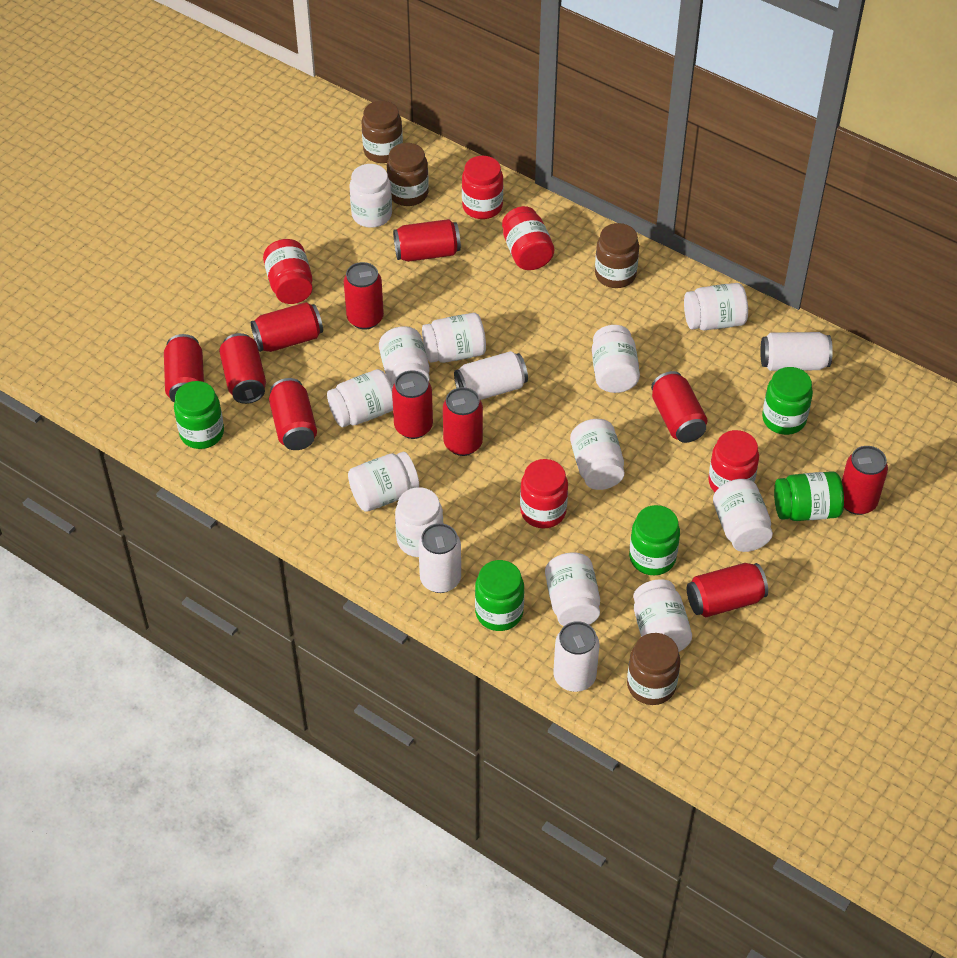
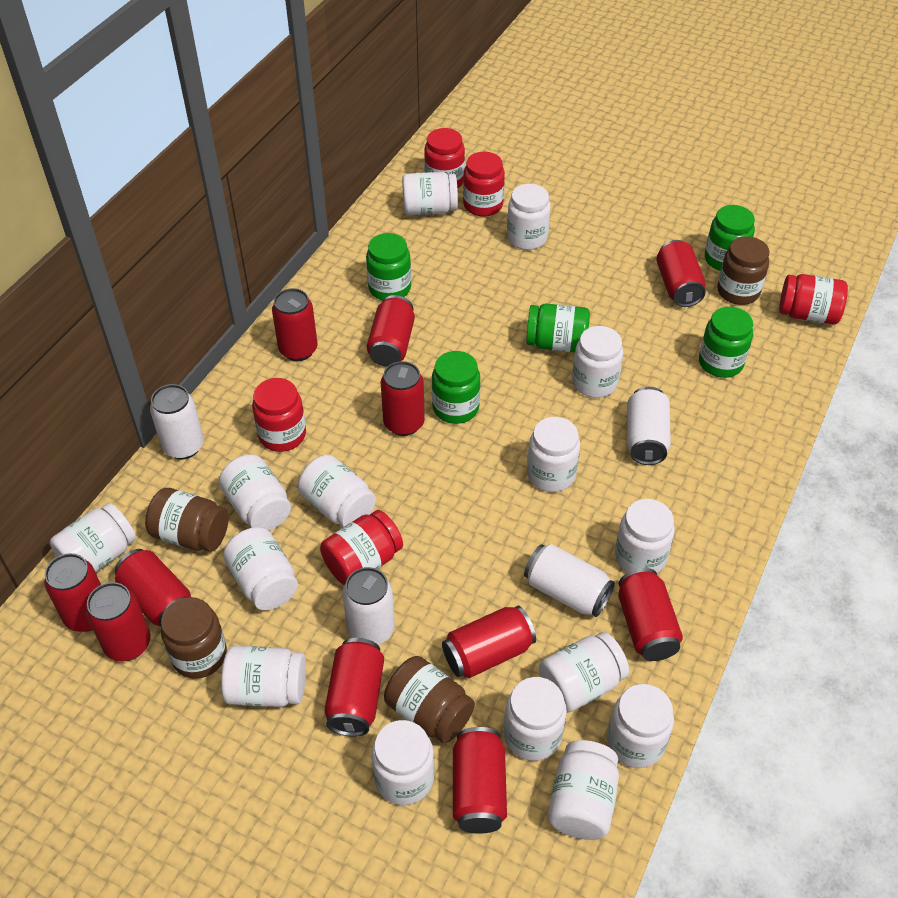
white jar: 12 -> 15

